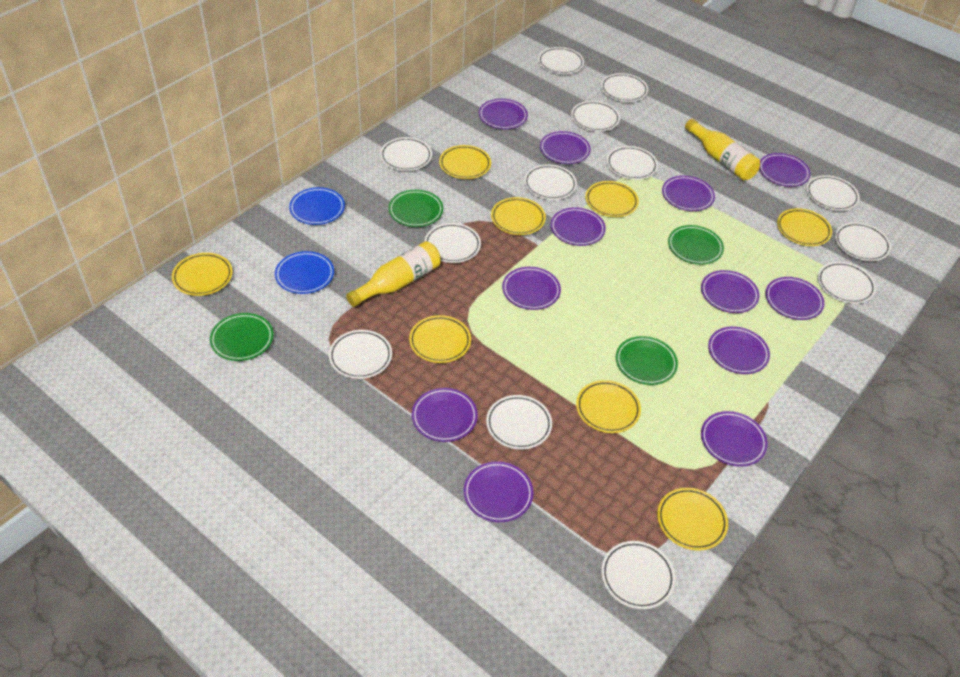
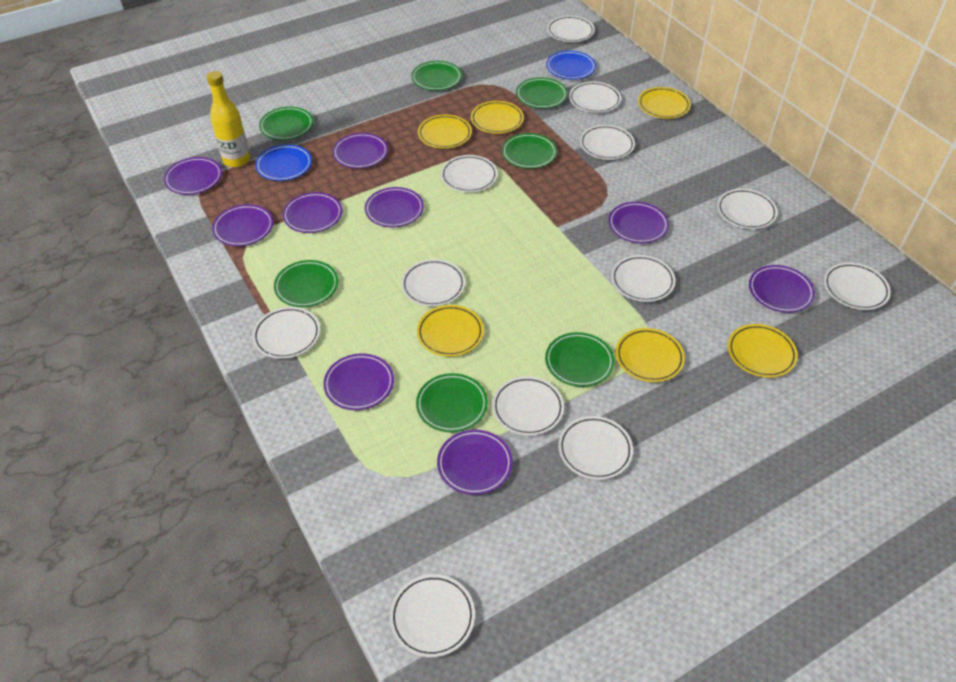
green plate: 4 -> 7
purple plate: 12 -> 9
white plate: 13 -> 12
yellow bottle: 2 -> 1
yellow plate: 8 -> 6

